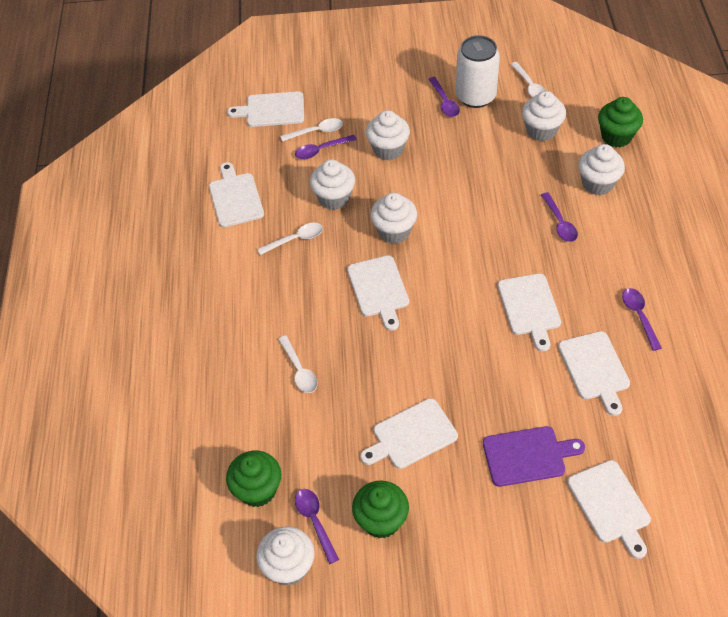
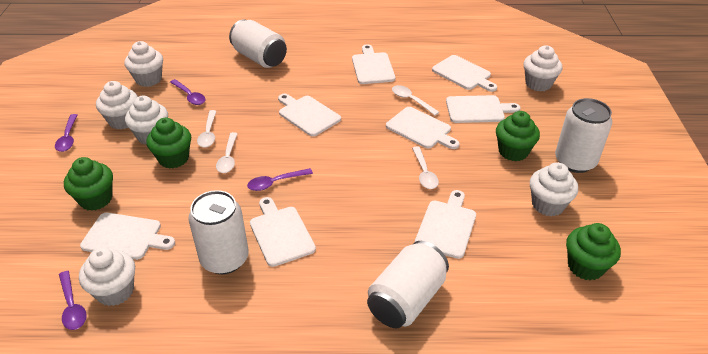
green cupcake: 3 -> 4
purple cutting board: 1 -> 0
purple spoon: 5 -> 4
white can: 1 -> 4
white cutting board: 7 -> 8

